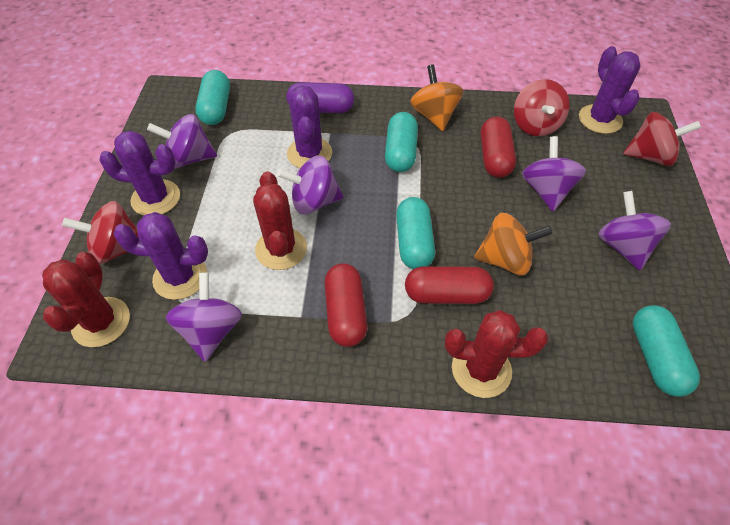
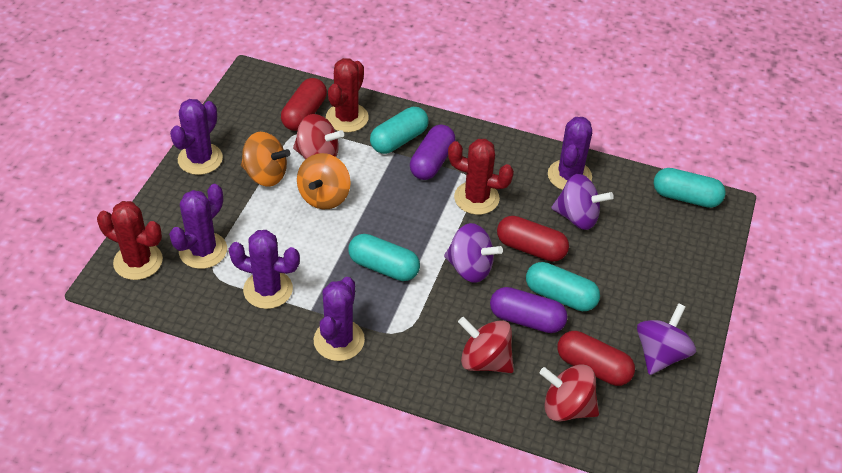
purple cactus: 4 -> 5
purple capsule: 1 -> 2
purple spinning top: 5 -> 3

